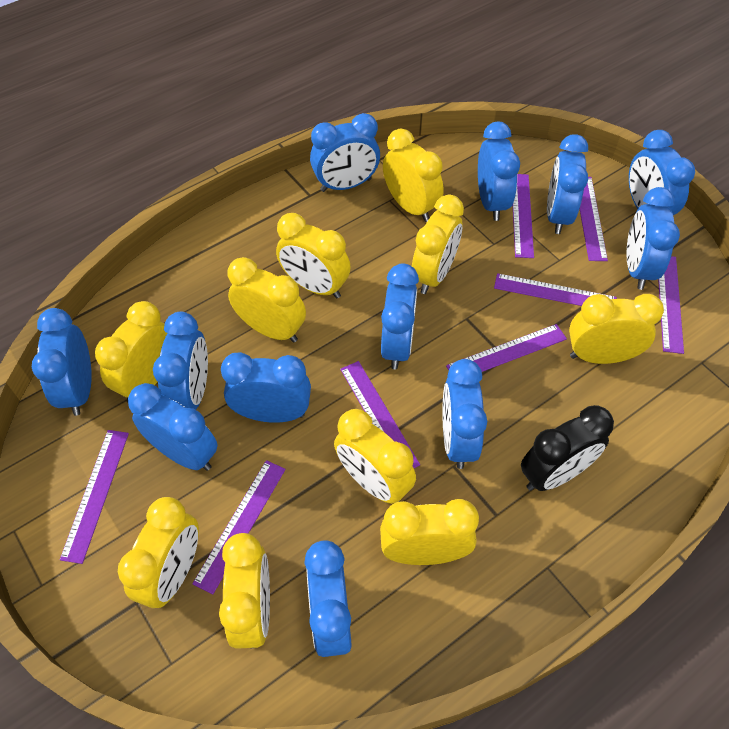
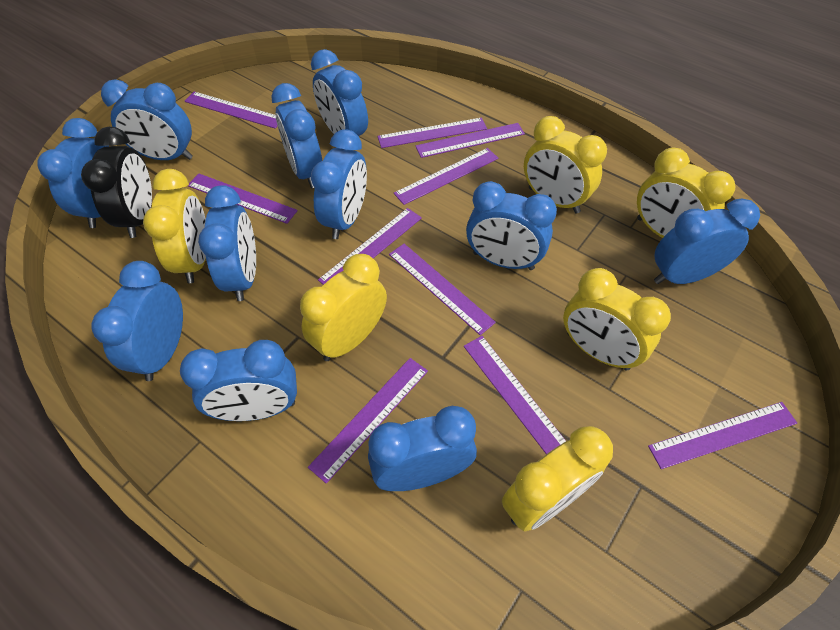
blue clock: 12 -> 11
purple ruler: 8 -> 10
yellow clock: 10 -> 6

